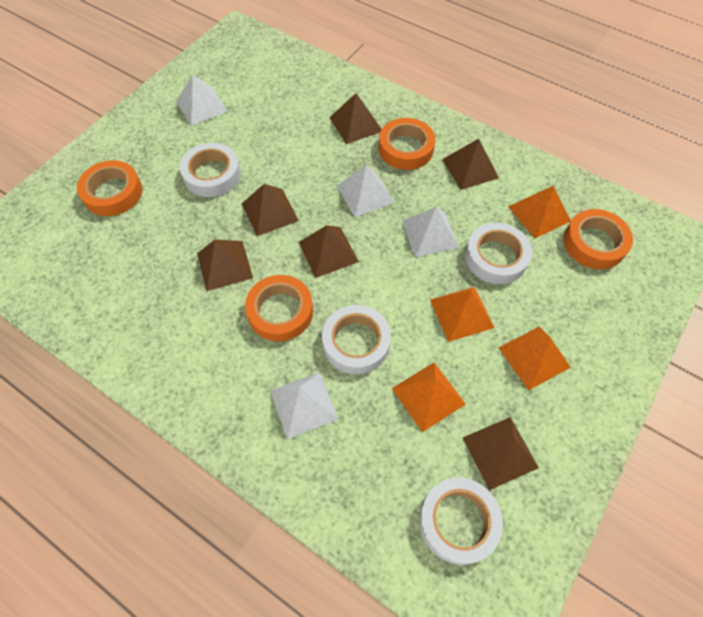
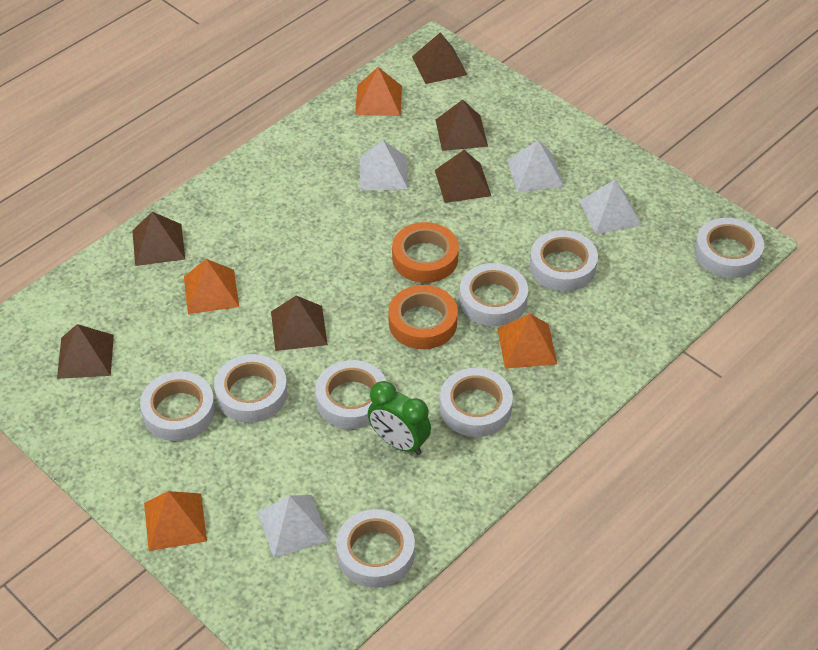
green clock: 0 -> 1
orange tape: 4 -> 2
white tape: 4 -> 8

